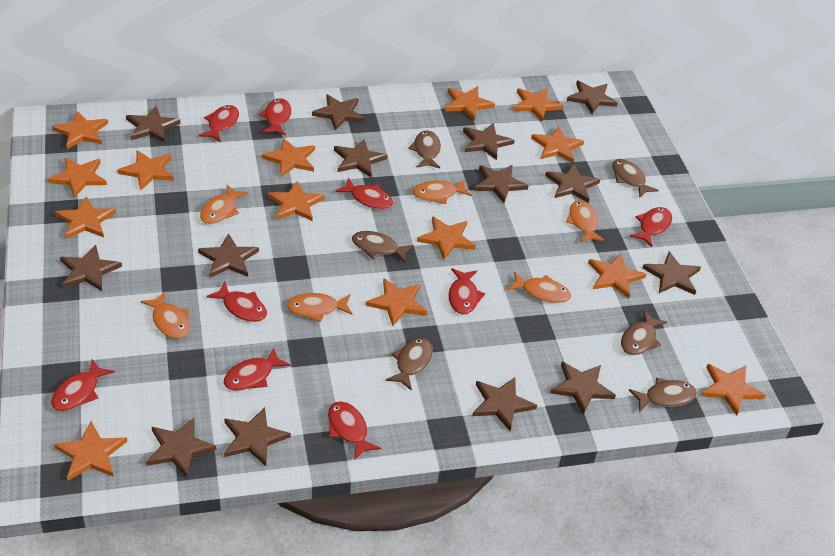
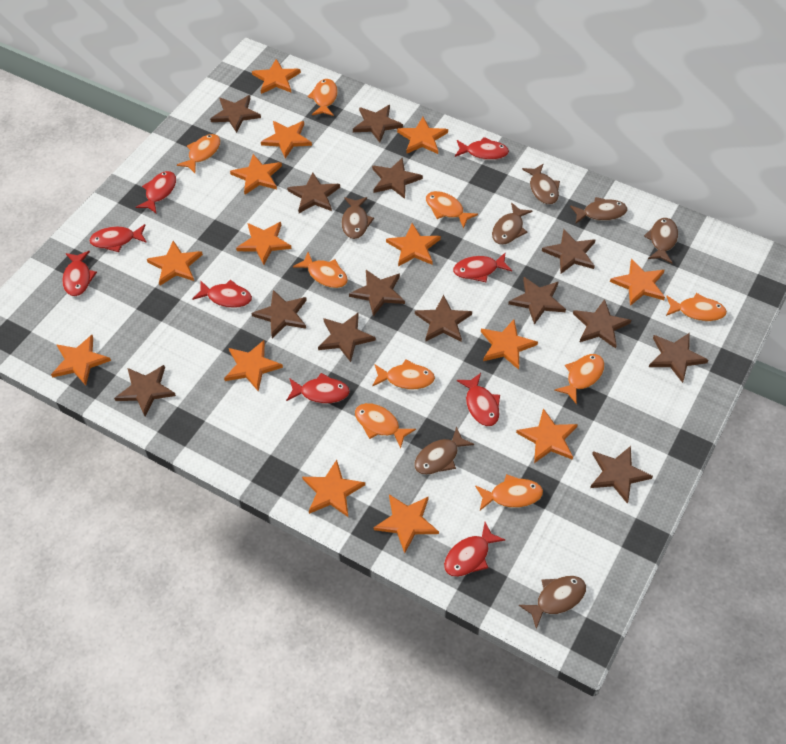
brown fish: 6 -> 7
orange fish: 6 -> 9

